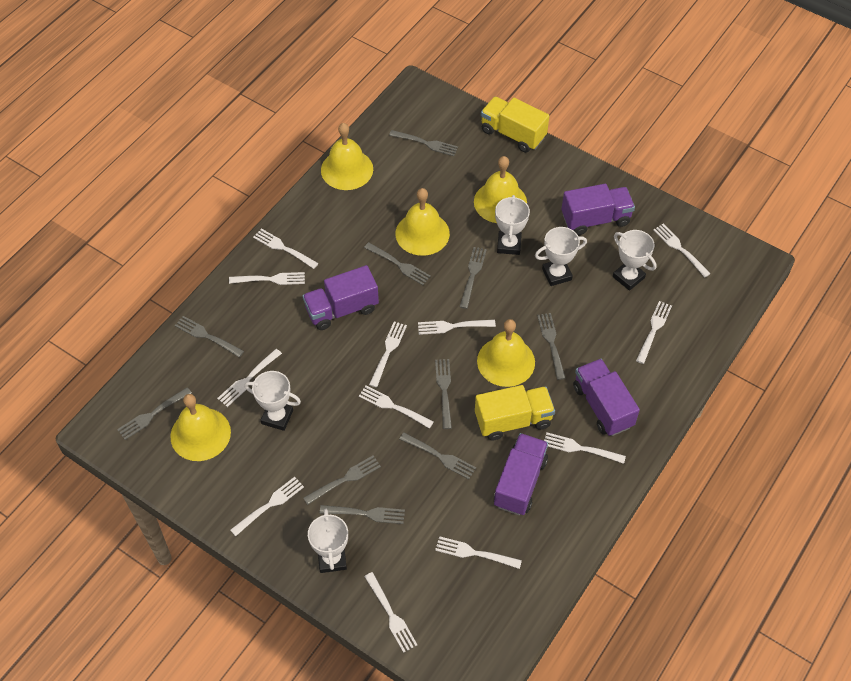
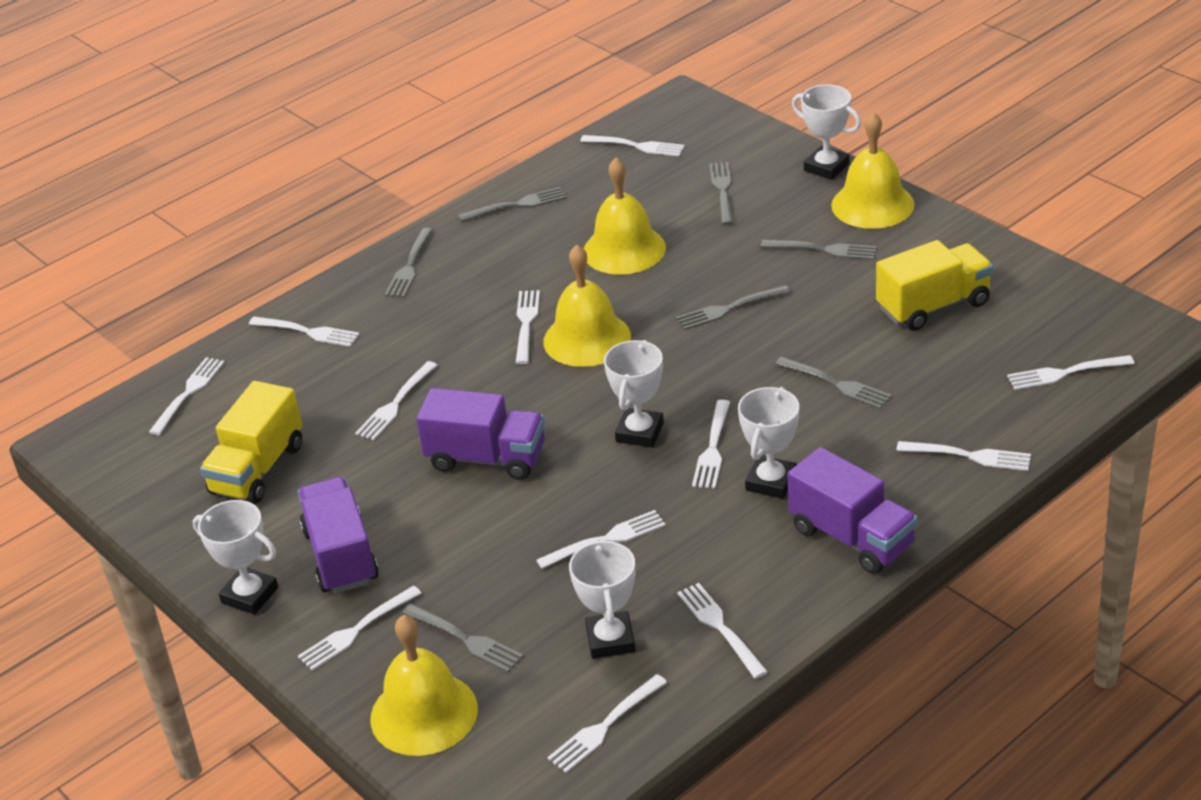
grey fork: 10 -> 7
purple truck: 4 -> 3
yellow bell: 5 -> 4

